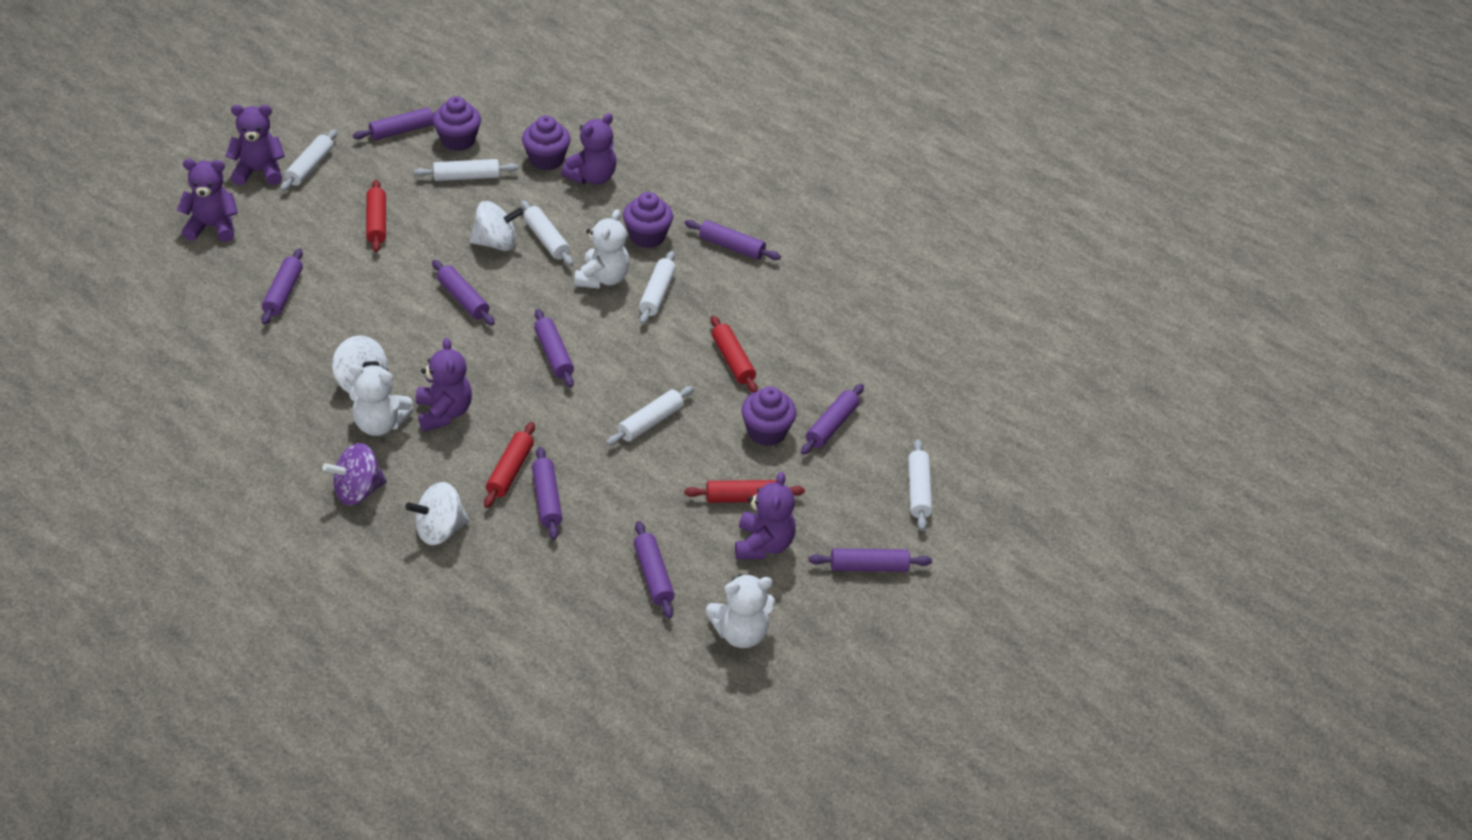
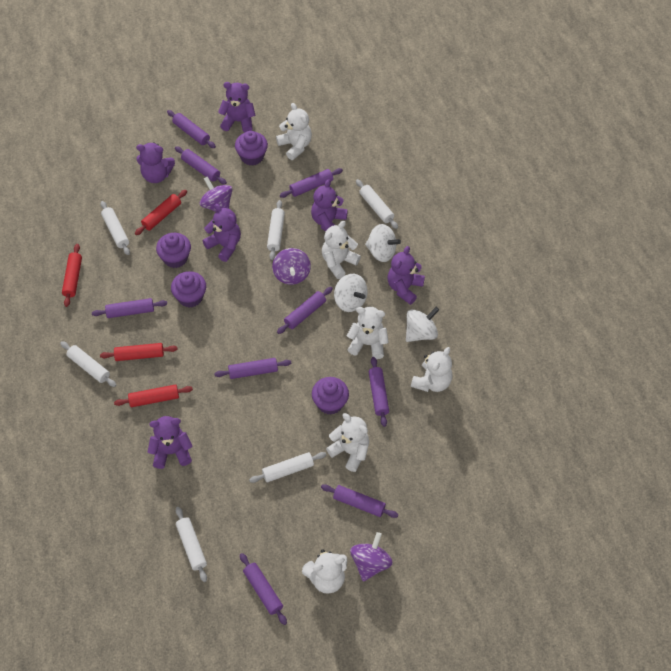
purple spinning top: 1 -> 3
purple teddy bear: 5 -> 6
white teddy bear: 3 -> 6

